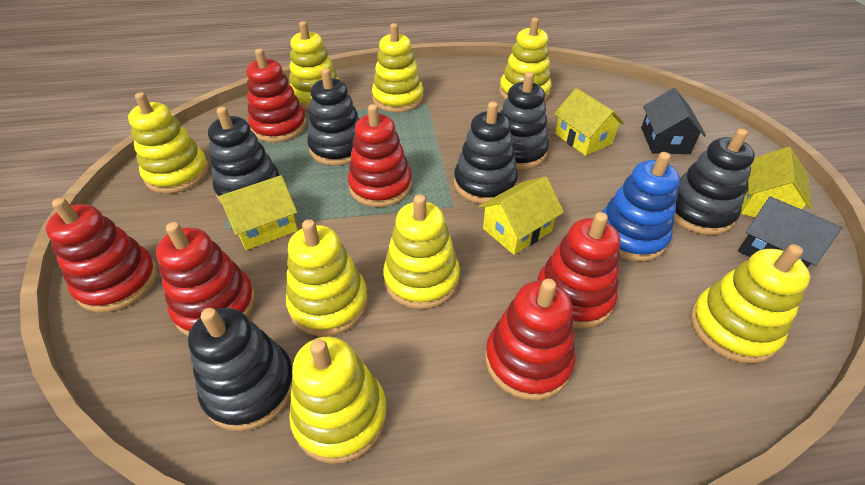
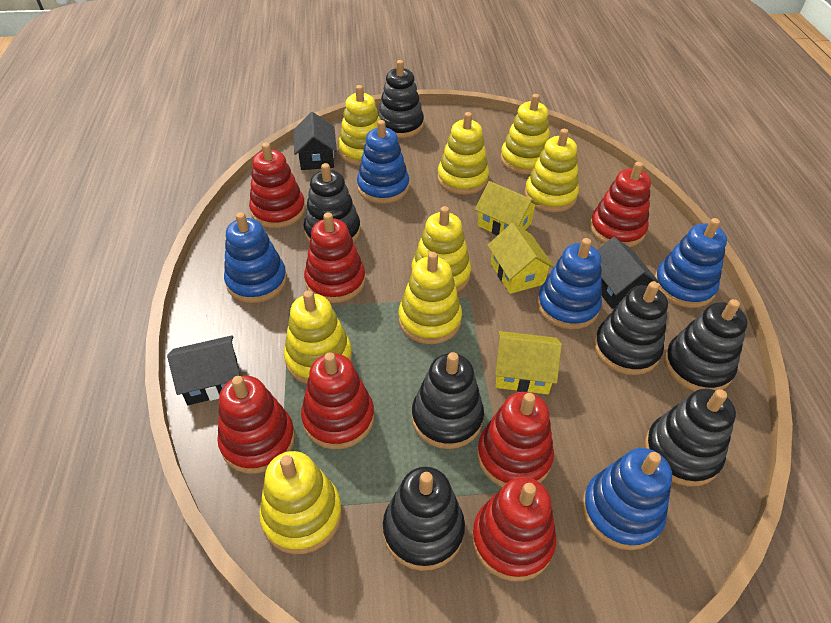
black house: 2 -> 3
black stacking toy: 6 -> 7
blue stacking toy: 1 -> 5
red stacking toy: 6 -> 7
yellow house: 4 -> 3

